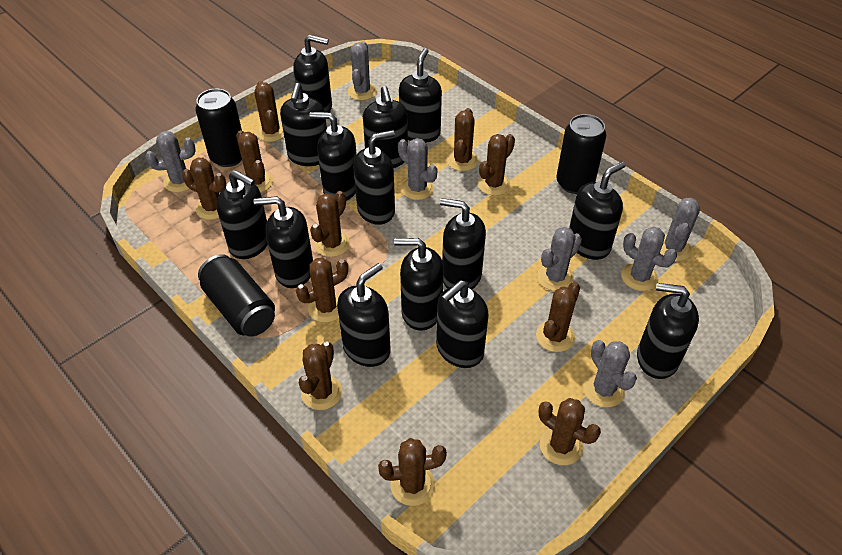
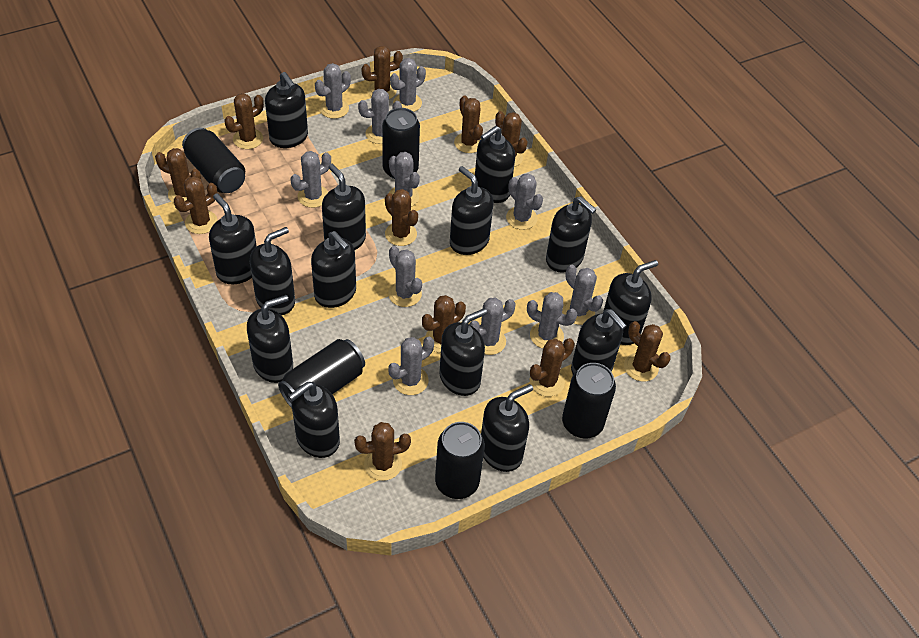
black can: 3 -> 5
grey cactus: 7 -> 11

